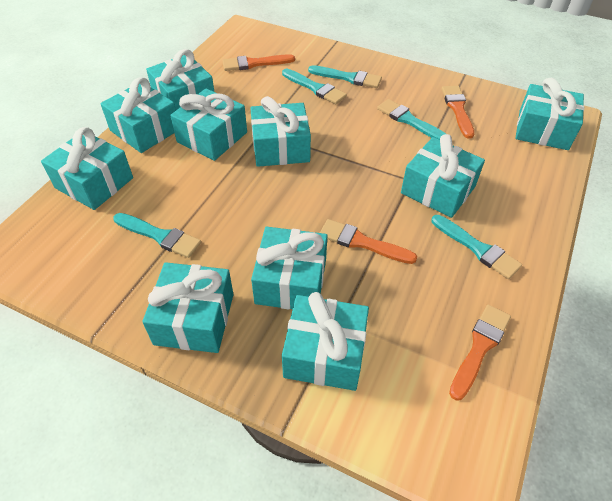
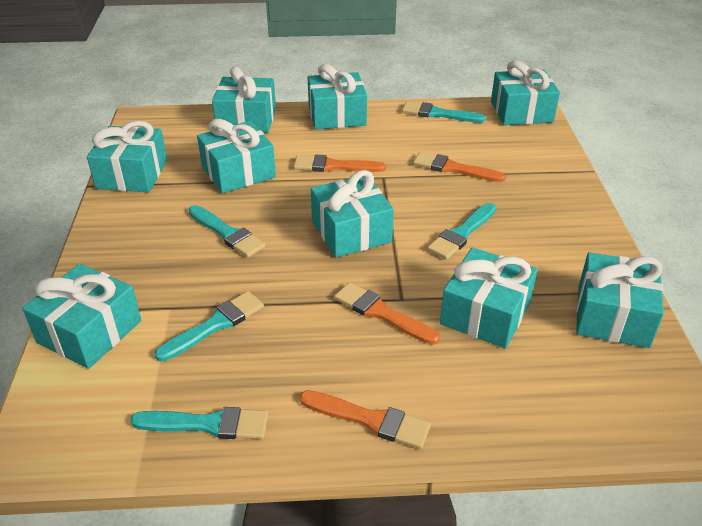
turquoise gift: 10 -> 9

